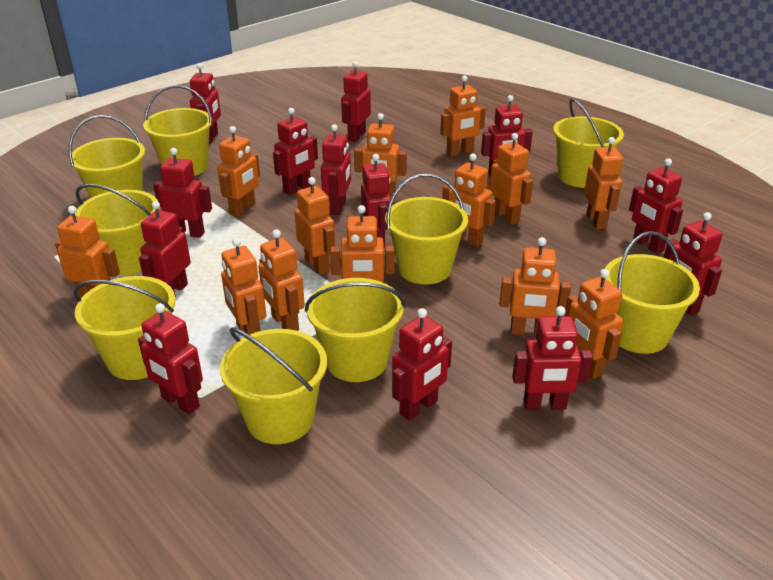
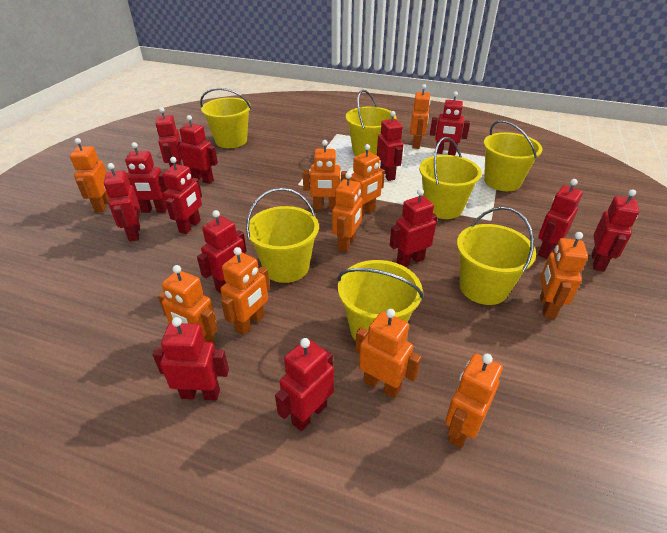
orange robot: 13 -> 10
yellow bucket: 9 -> 7

